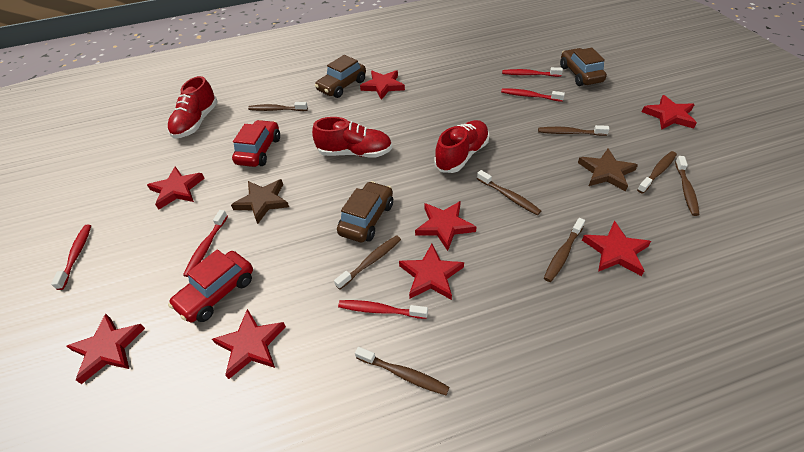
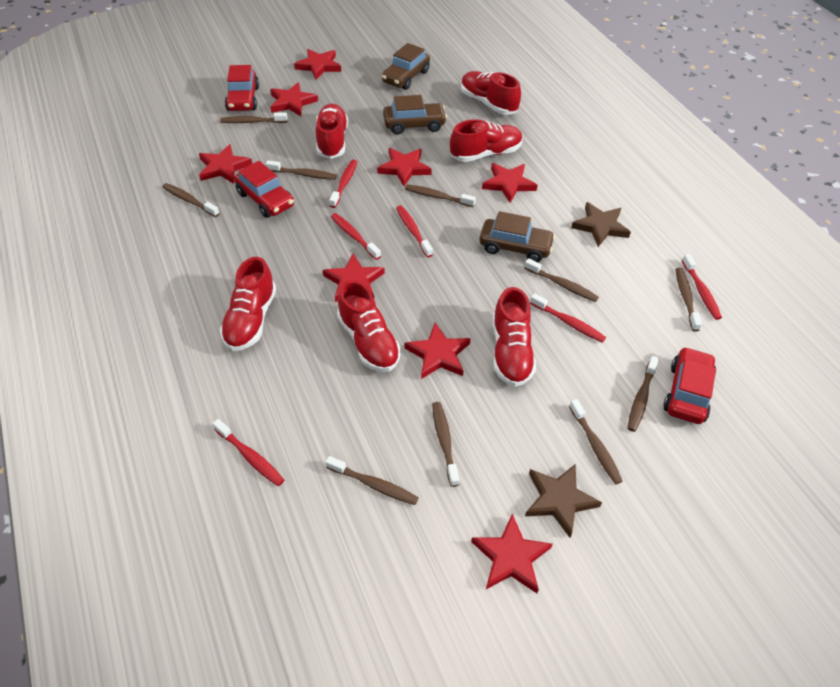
brown toothbrush: 8 -> 10
red car: 2 -> 3
red shoe: 3 -> 6
red toothbrush: 5 -> 6

